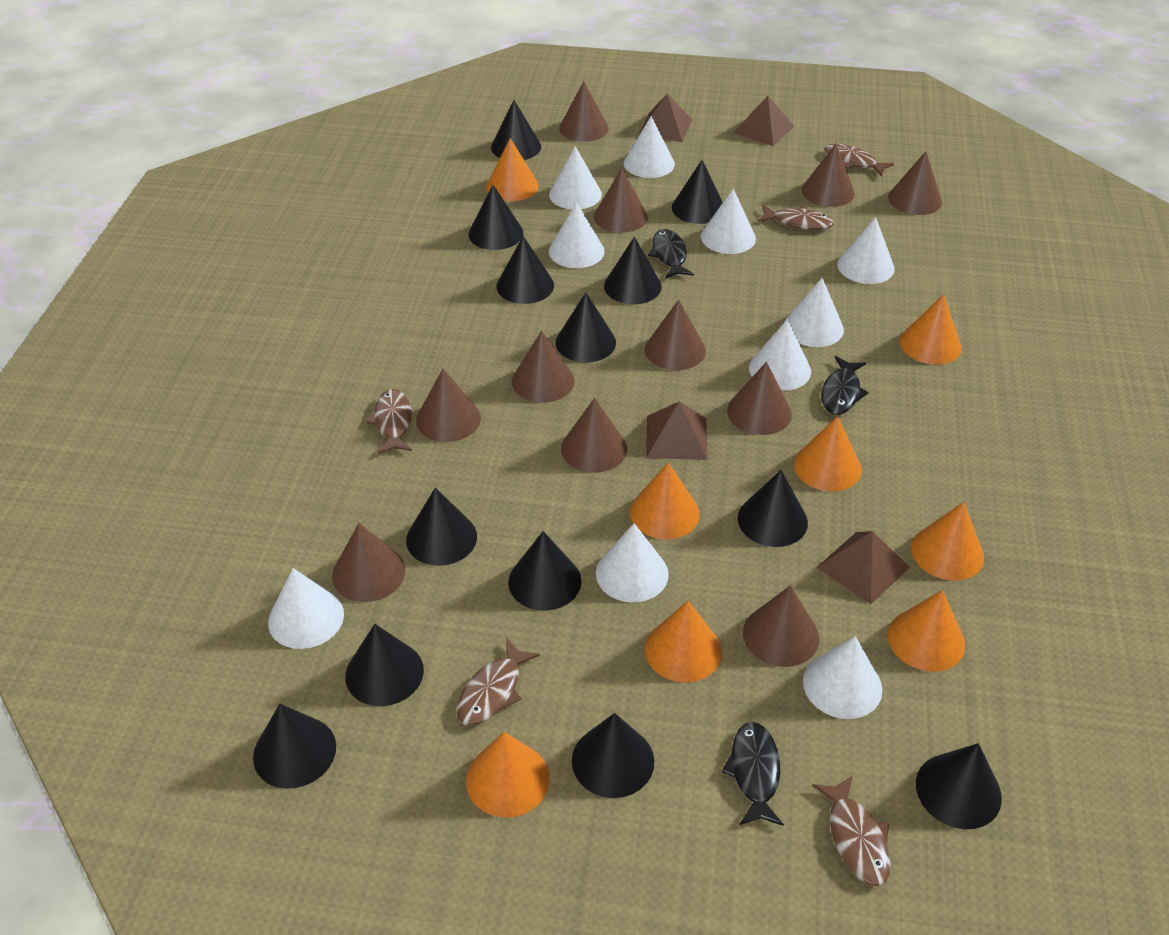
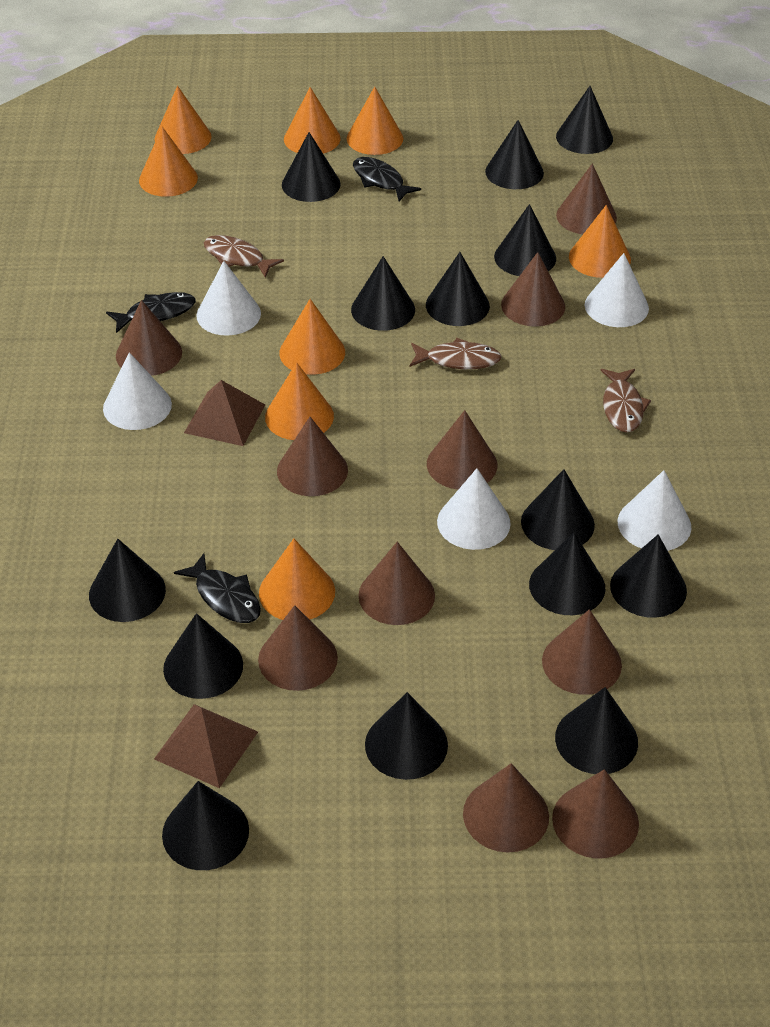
black cone: 13 -> 14
brown cone: 11 -> 10
brown fish: 5 -> 3
brown pyramid: 4 -> 2
white cone: 10 -> 5

